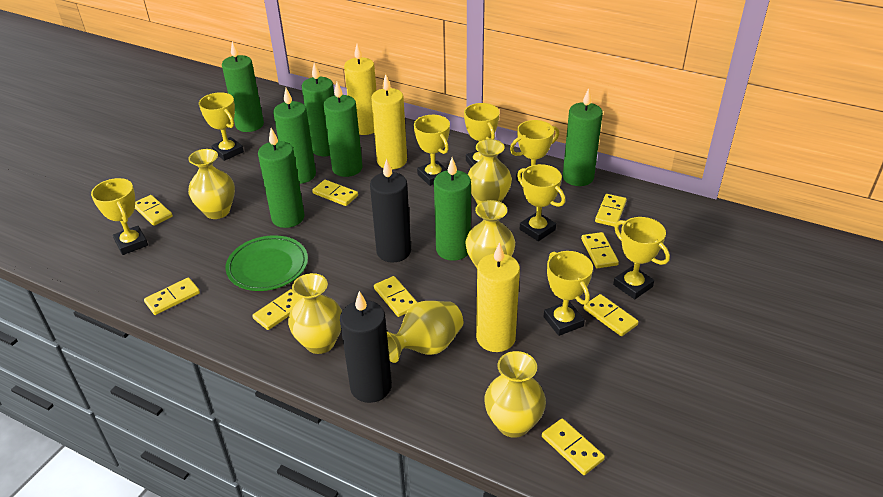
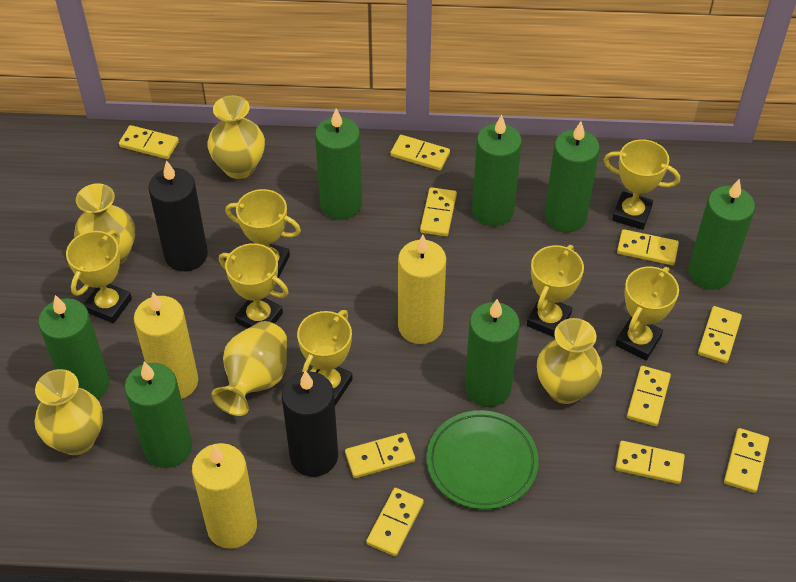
yellow domino: 9 -> 10
yellow trophy: 8 -> 7
yellow vase: 6 -> 5

